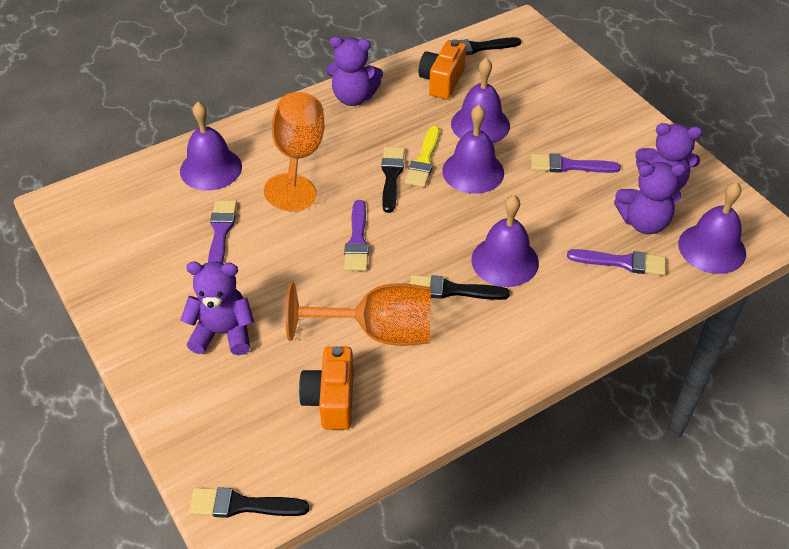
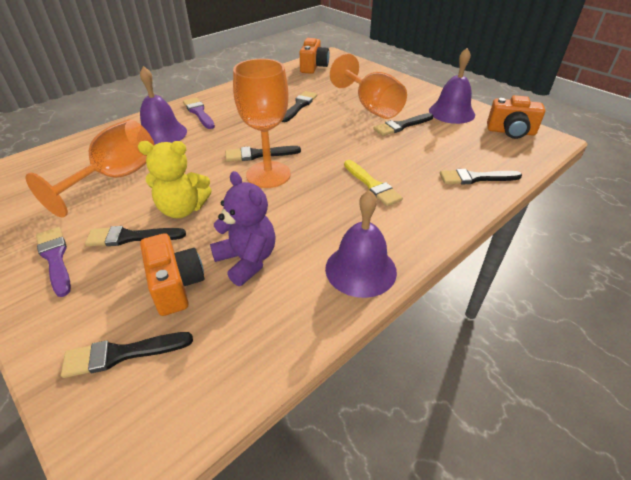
black brush: 4 -> 6
orange camera: 2 -> 3
orange goblet: 2 -> 3
purple bell: 5 -> 3
purple brush: 4 -> 2
purple teddy bear: 4 -> 1
yellow teddy bear: 0 -> 1

